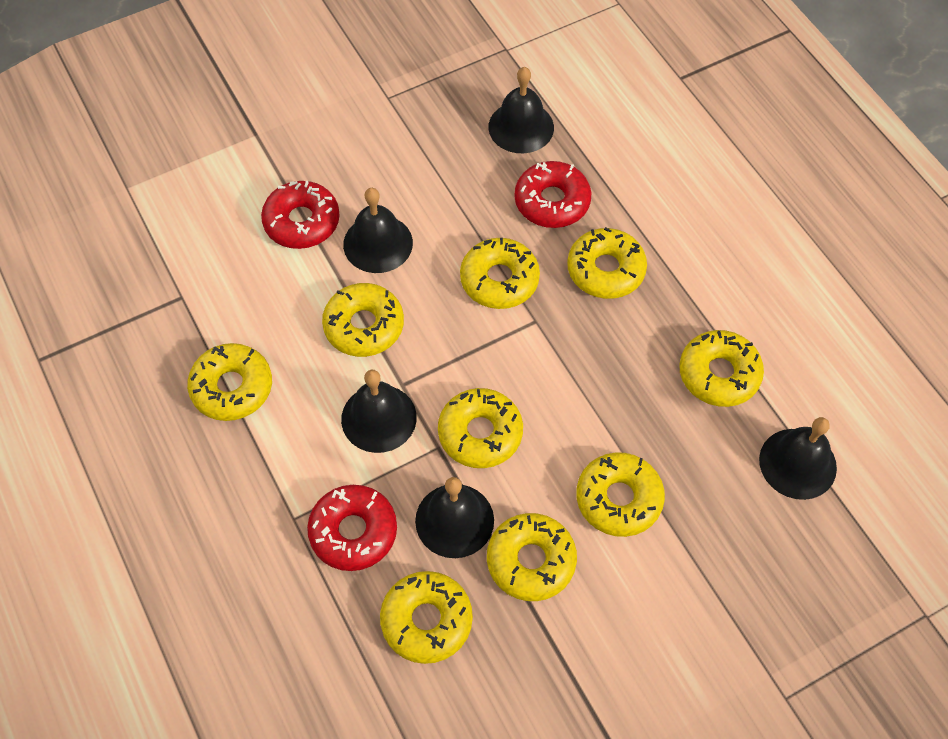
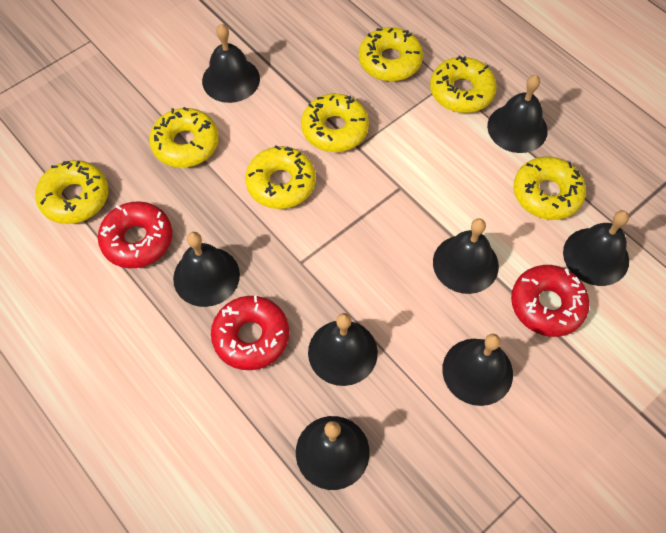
black bell: 5 -> 8
yellow donut: 9 -> 7

